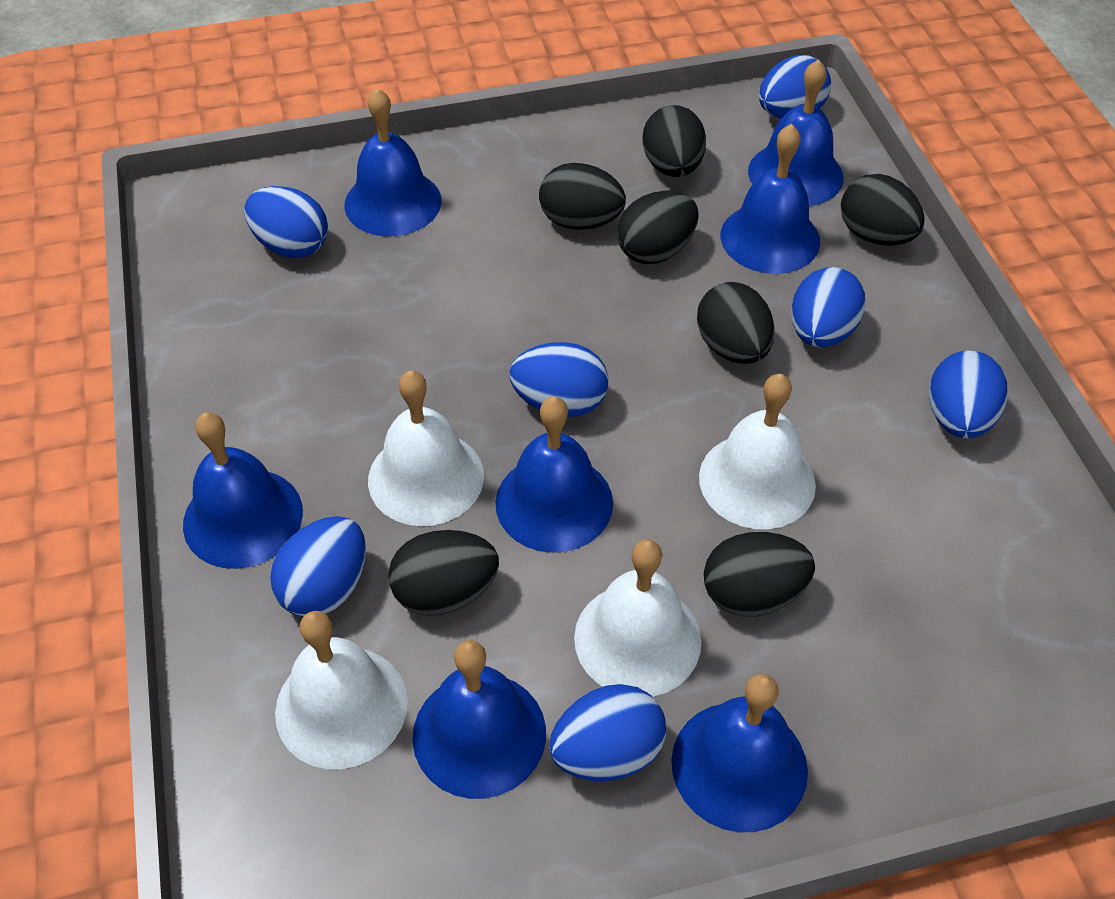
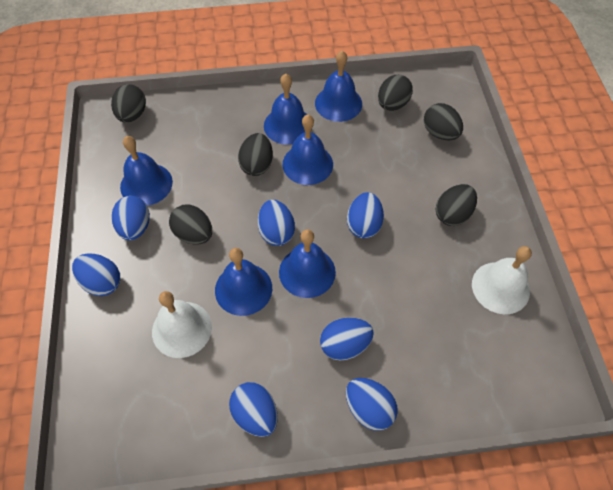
black egg: 7 -> 6
blue bell: 7 -> 6
white bell: 4 -> 2

